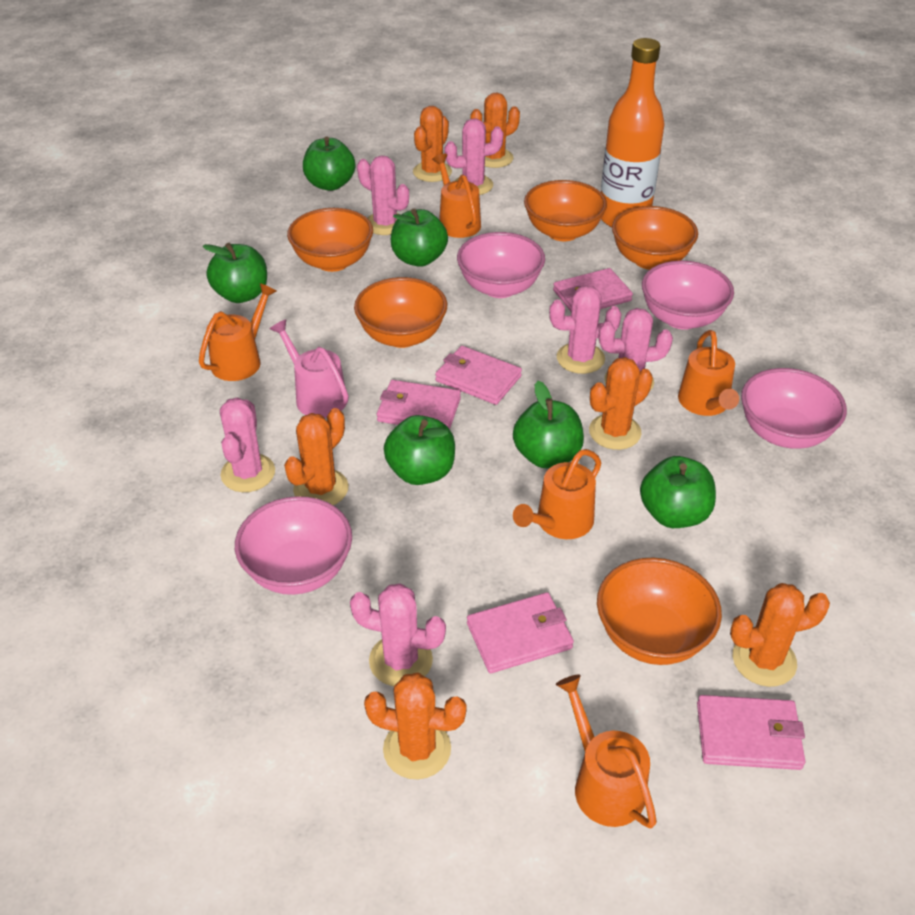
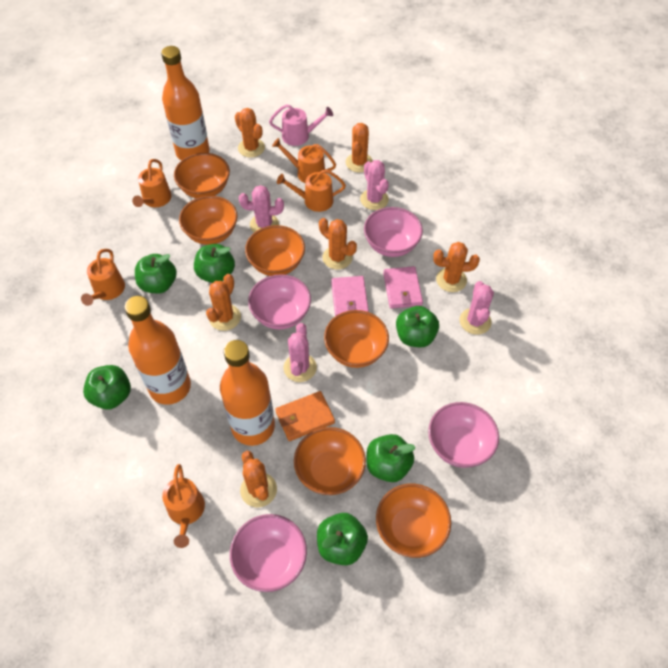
orange bottle: 1 -> 3
orange bowl: 5 -> 6
orange wallet: 0 -> 1
pink cactus: 6 -> 4
pink wallet: 5 -> 2

